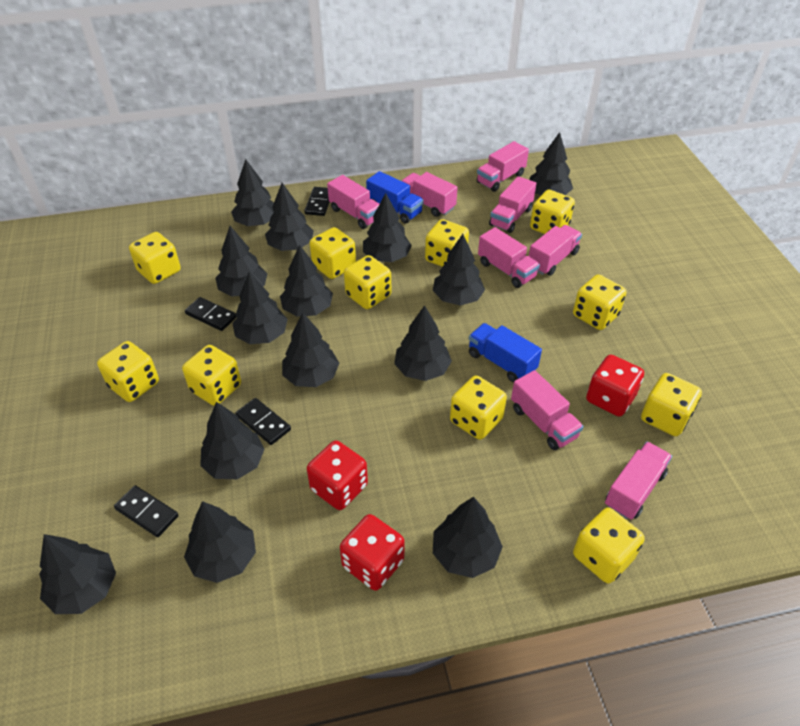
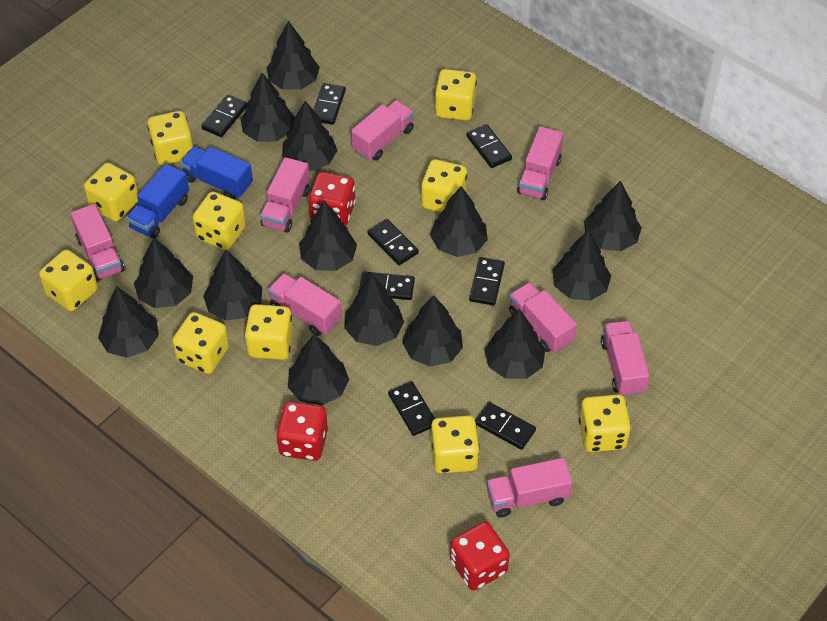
black domino: 4 -> 8
yellow dice: 11 -> 10

